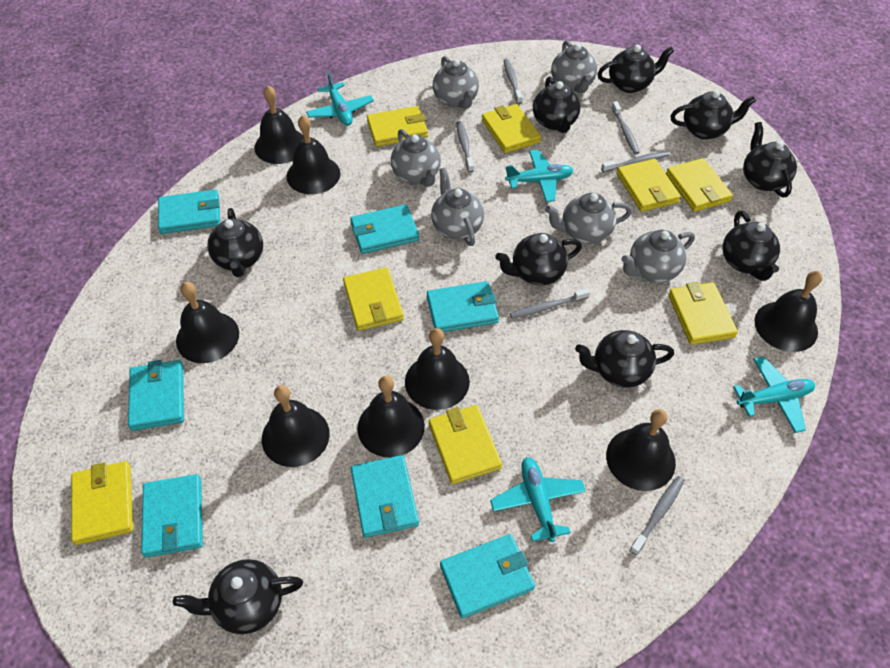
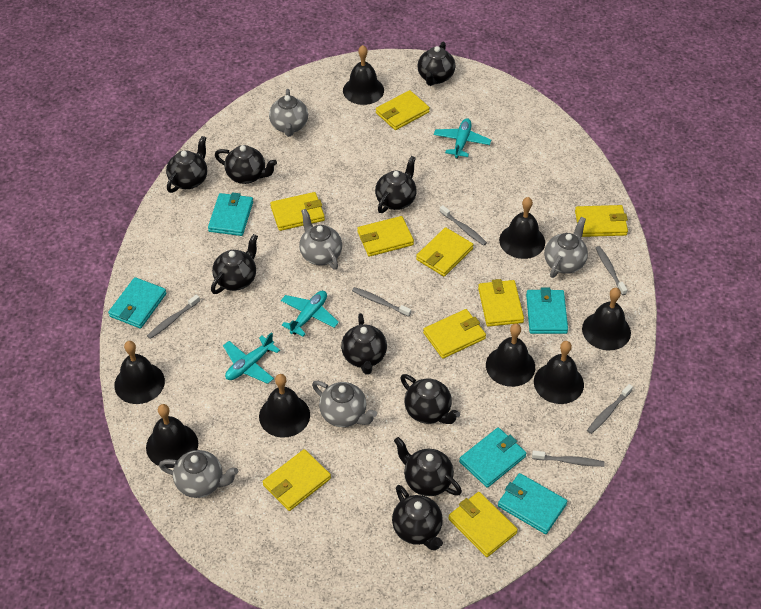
grey teapot: 6 -> 5
turquoise plane: 4 -> 3
turquoise wallet: 7 -> 5
yellow wallet: 8 -> 9

